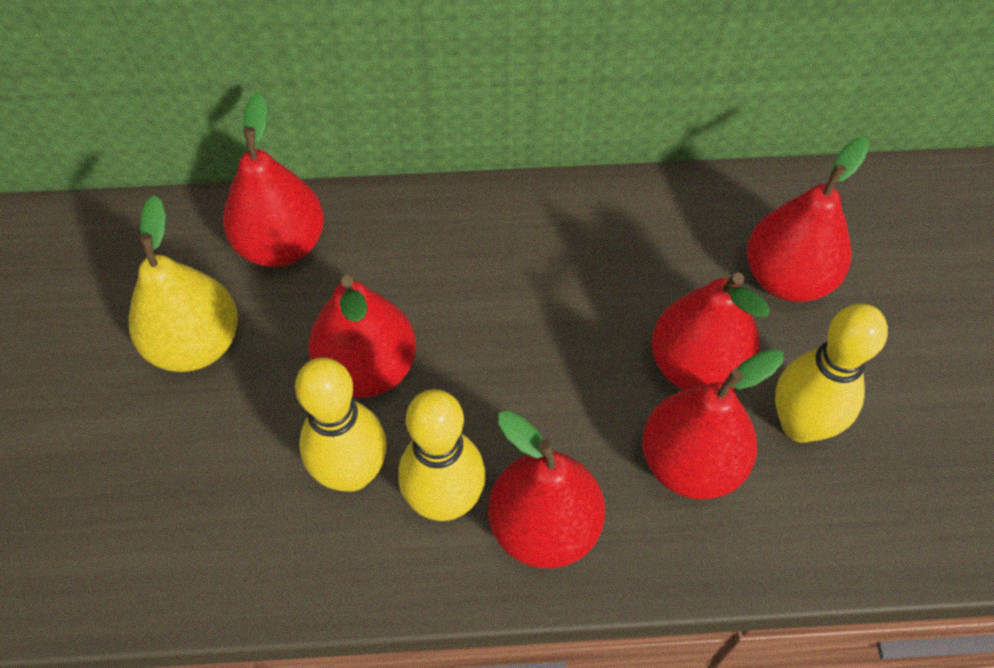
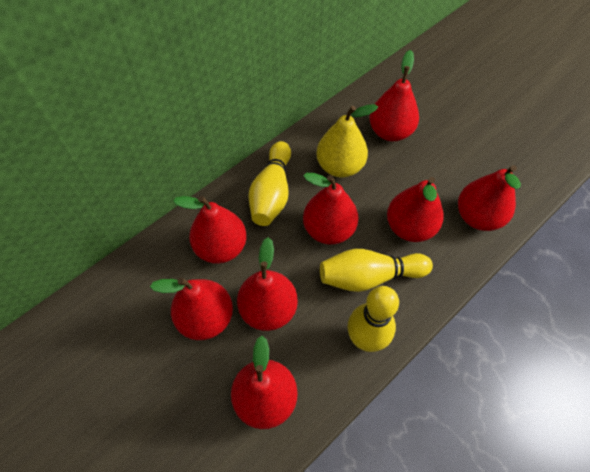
red pear: 6 -> 8

